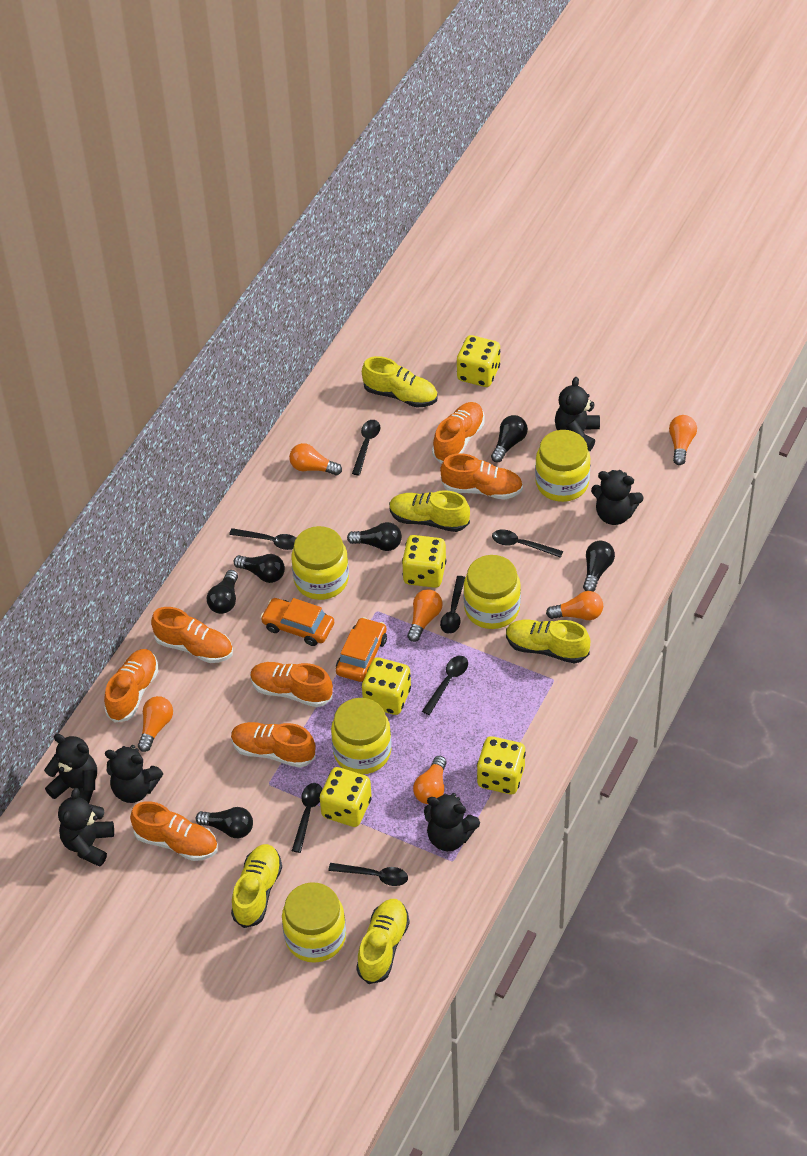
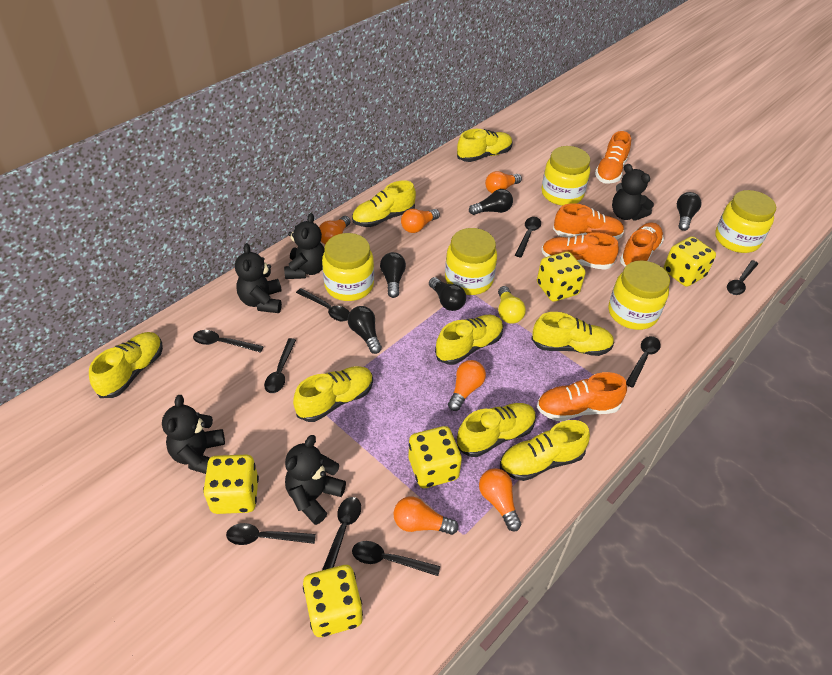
black light bulb: 6 -> 5
black spoon: 7 -> 9
black teddy bear: 6 -> 5
orange car: 2 -> 0
orange shoe: 7 -> 5
yellow light bulb: 0 -> 1
yellow shoe: 5 -> 8

